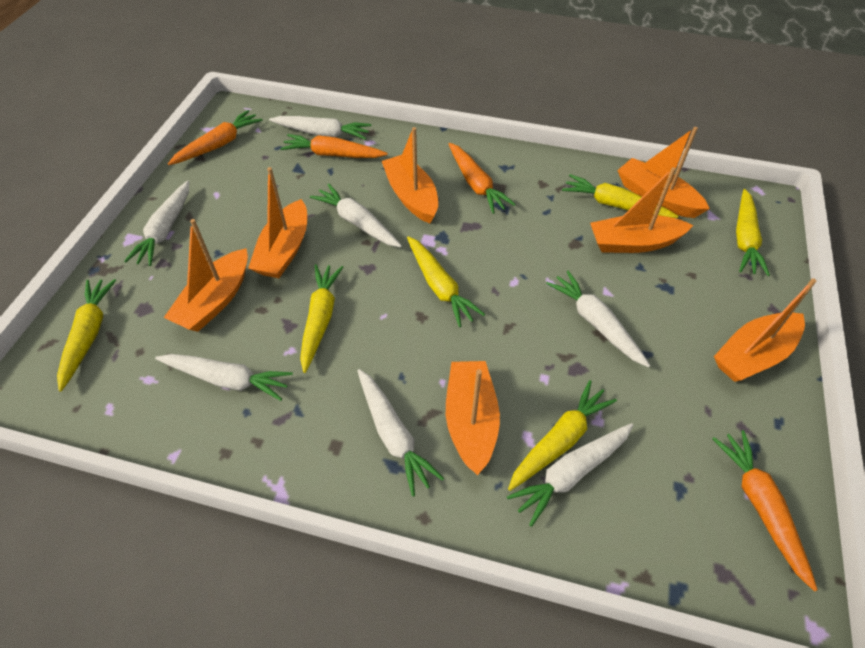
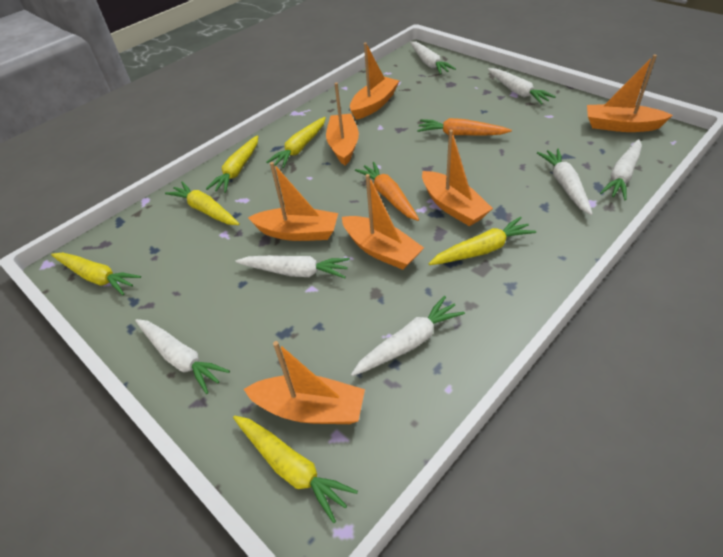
orange carrot: 4 -> 2

